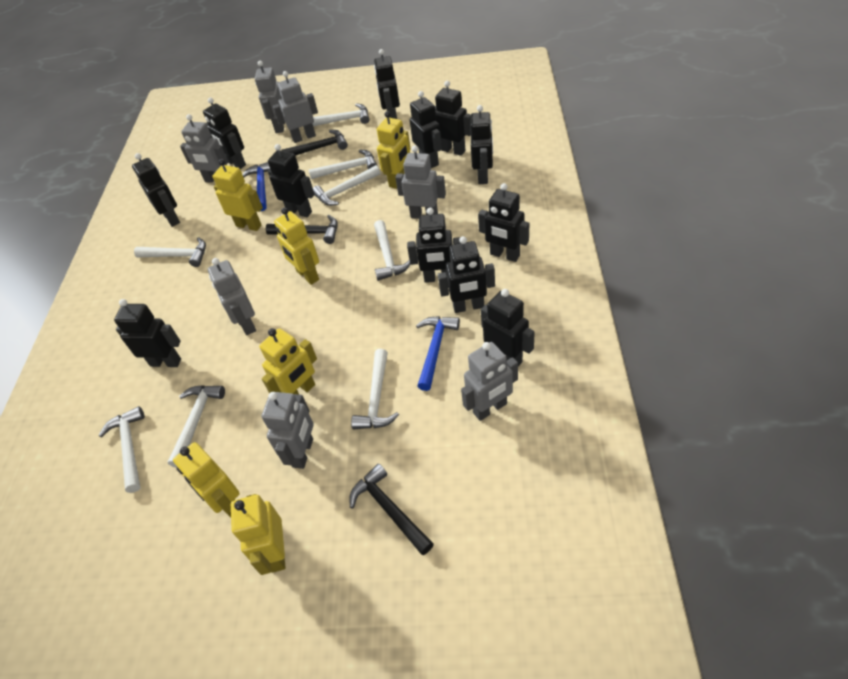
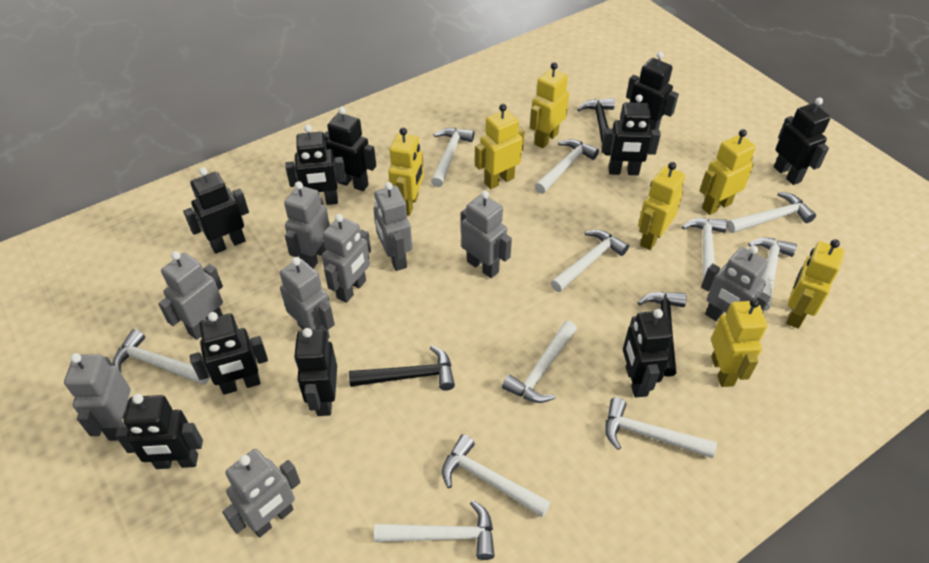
black robot: 12 -> 10
blue hammer: 2 -> 0
grey robot: 7 -> 9
white hammer: 8 -> 11
yellow robot: 6 -> 7

